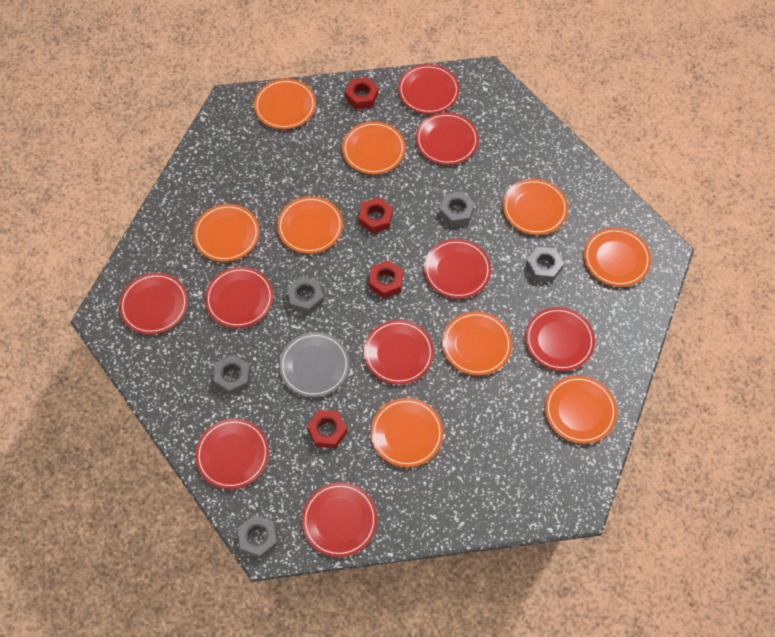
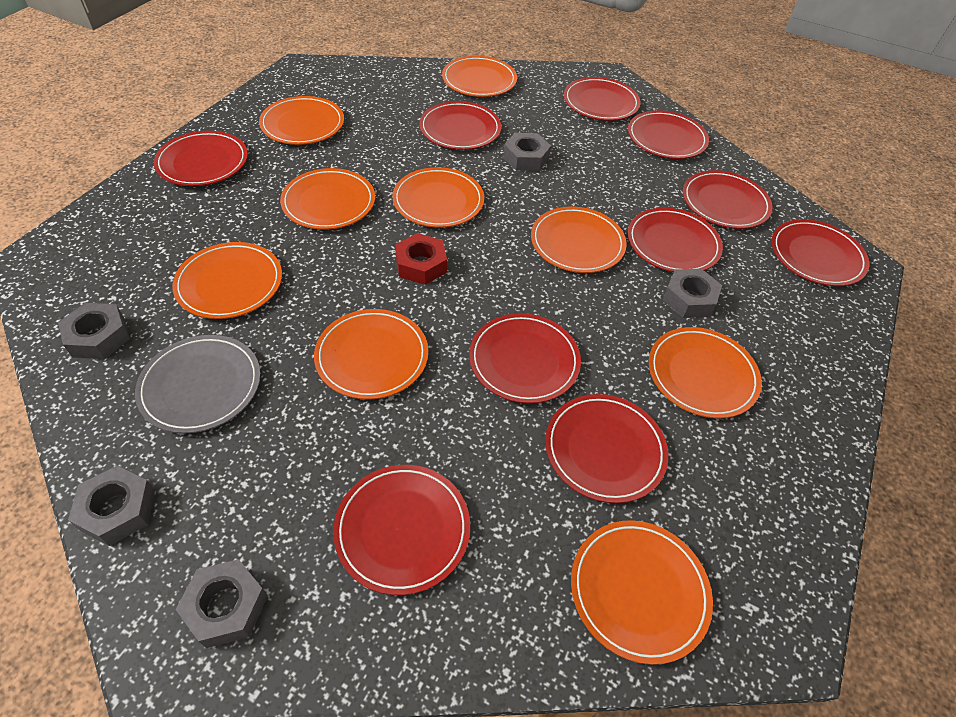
red nut: 4 -> 1
red plate: 9 -> 10

